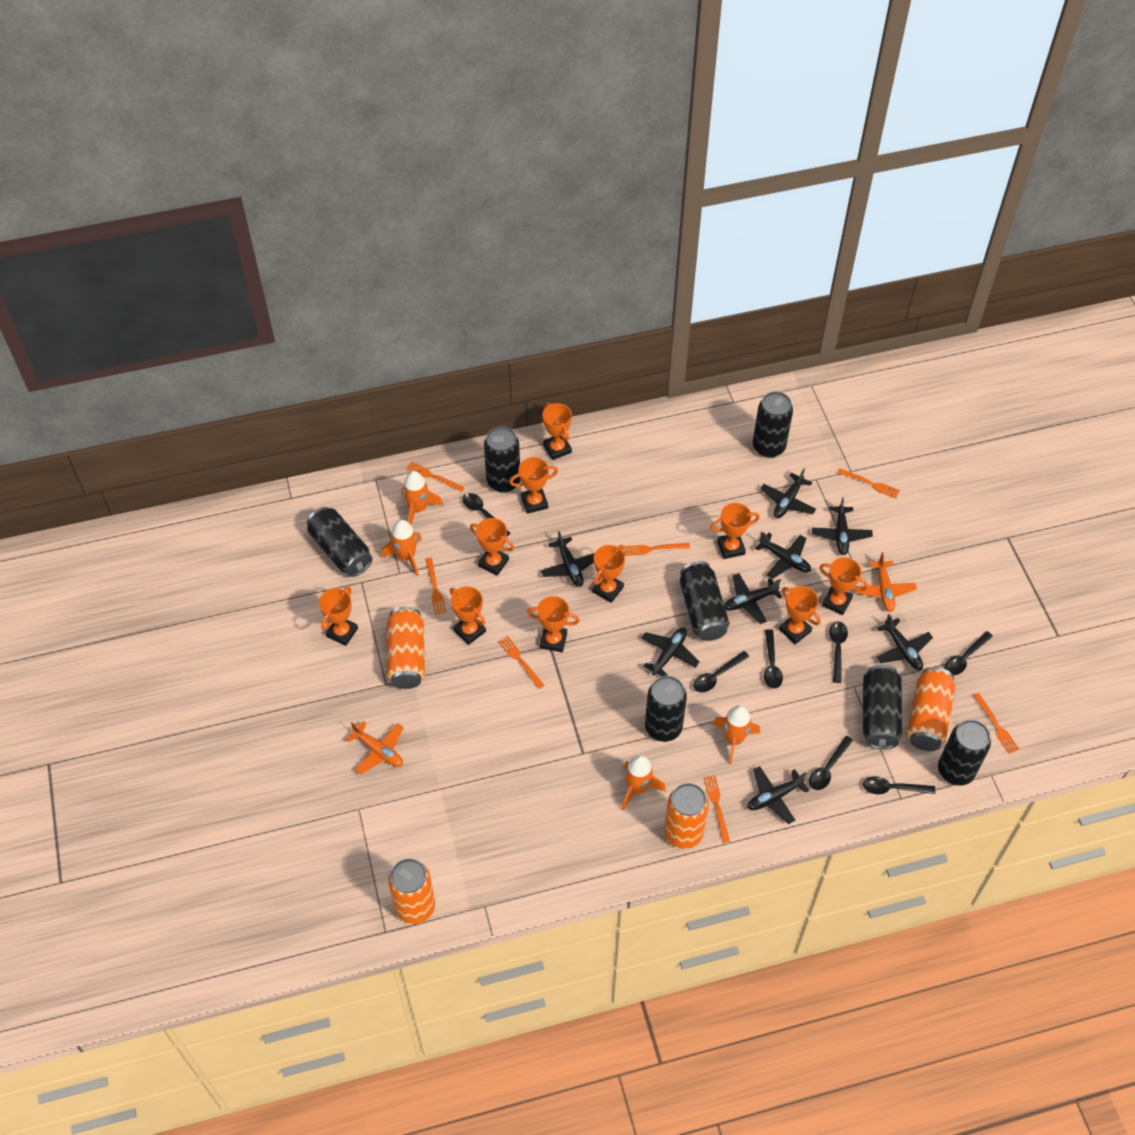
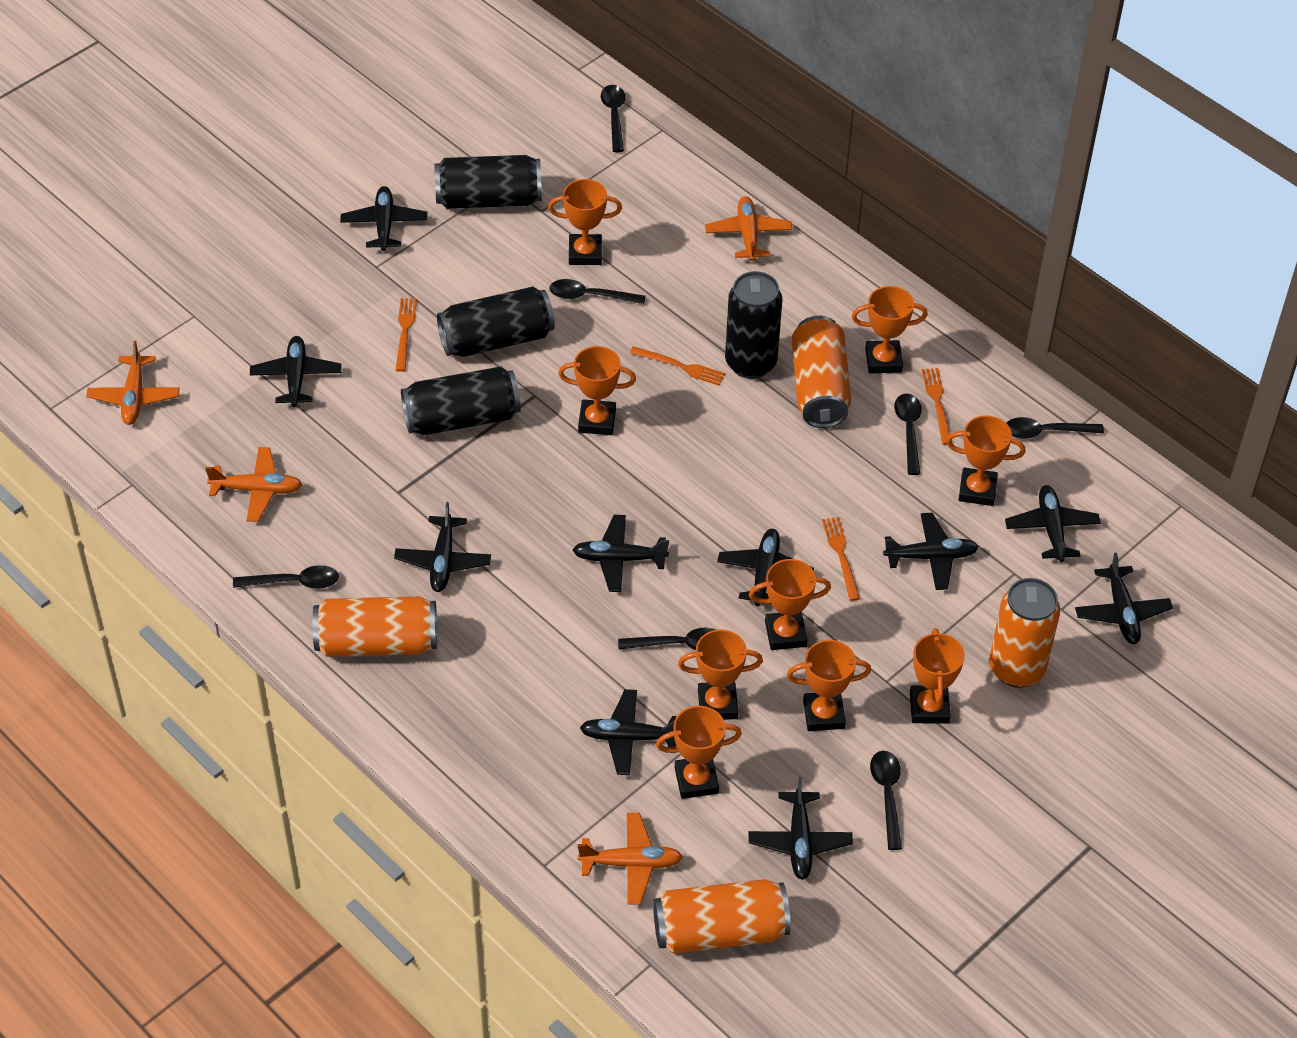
black can: 7 -> 4
black plane: 8 -> 10
orange fork: 7 -> 4
orange plane: 2 -> 4
orange rocket: 4 -> 0
orange trophy: 10 -> 9

